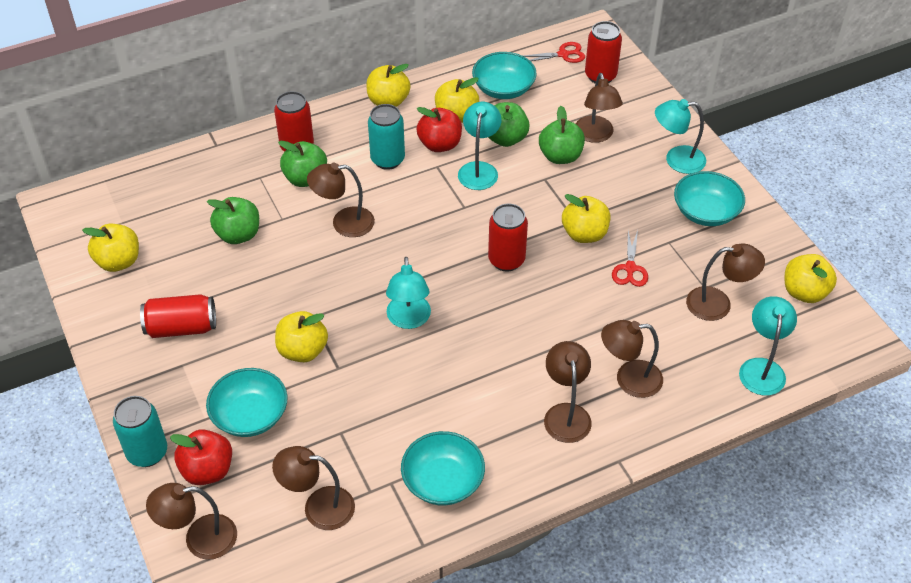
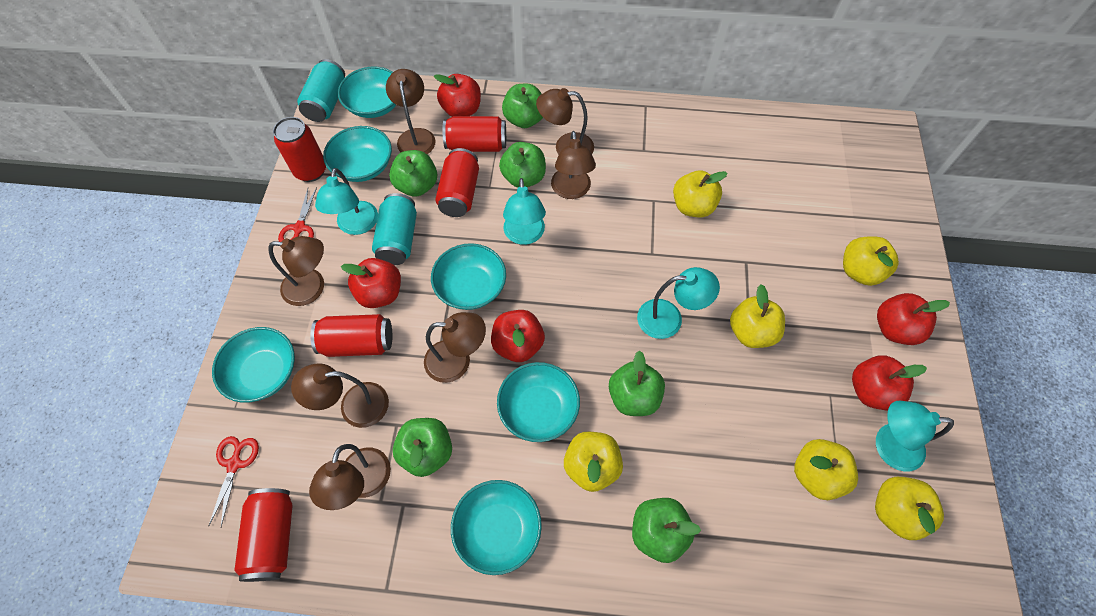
green apple: 4 -> 6
red apple: 2 -> 5
red can: 4 -> 5
turquoise bowl: 4 -> 6

